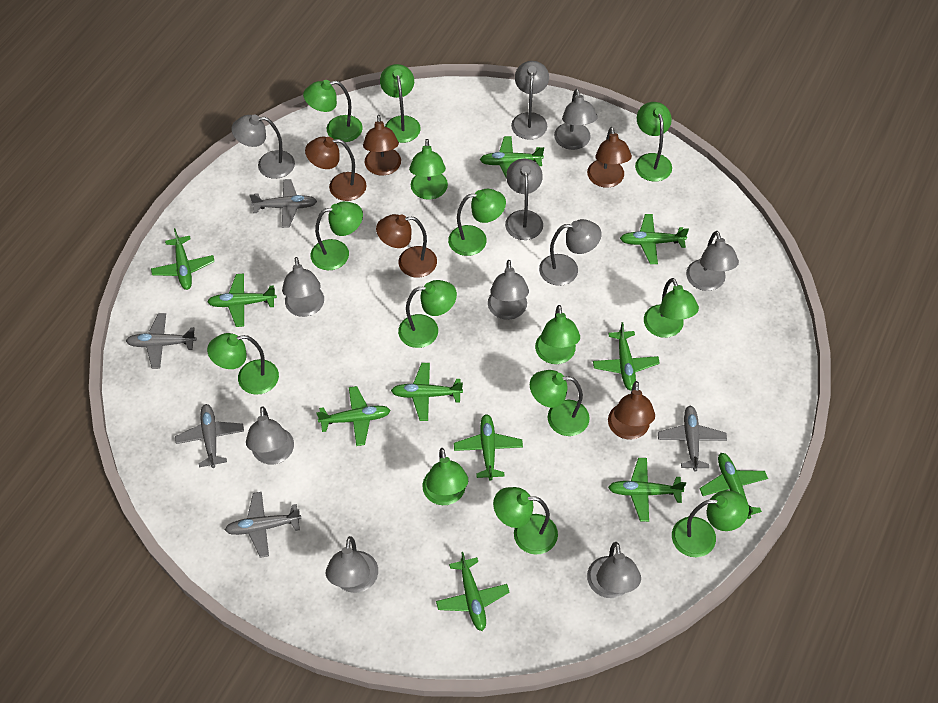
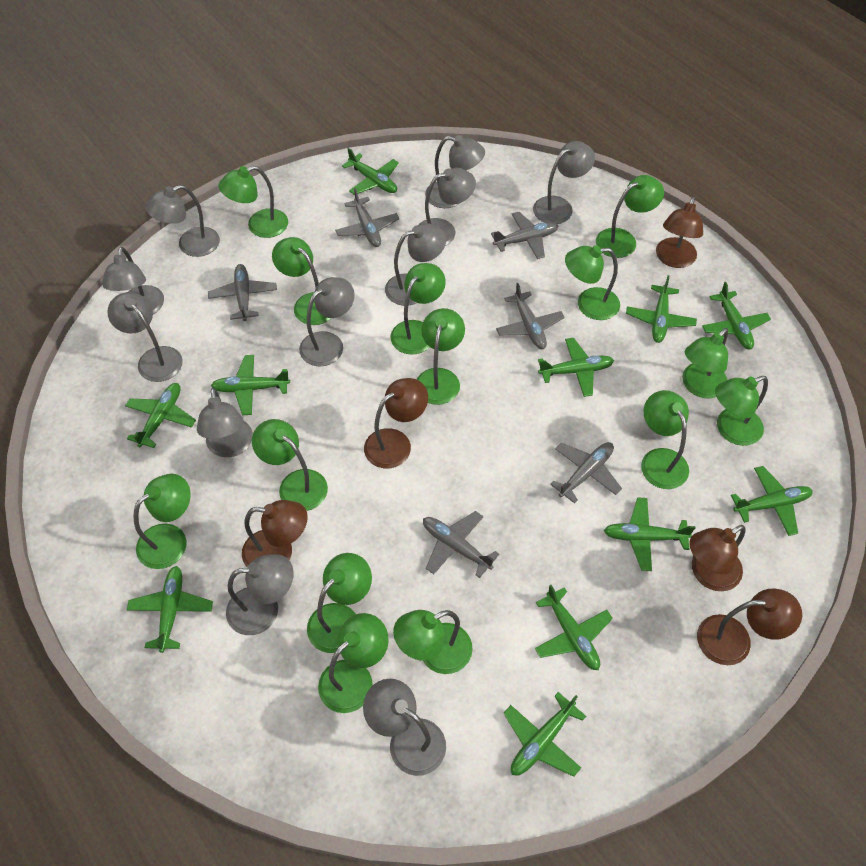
grey plane: 5 -> 6

